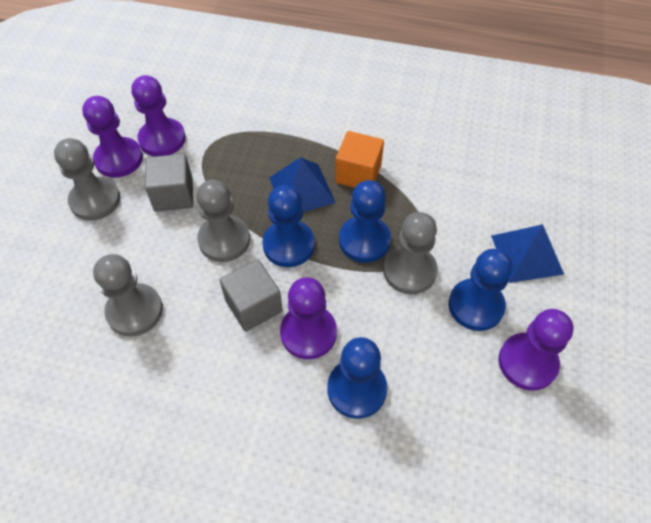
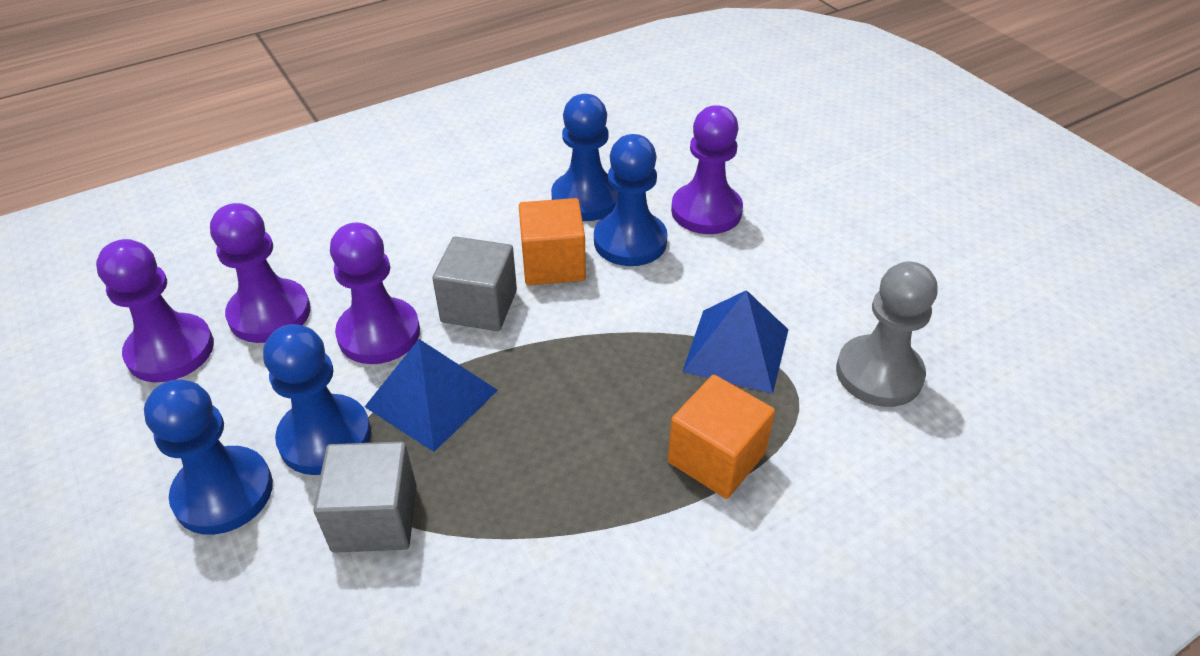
grey pawn: 4 -> 1
orange cube: 1 -> 2

